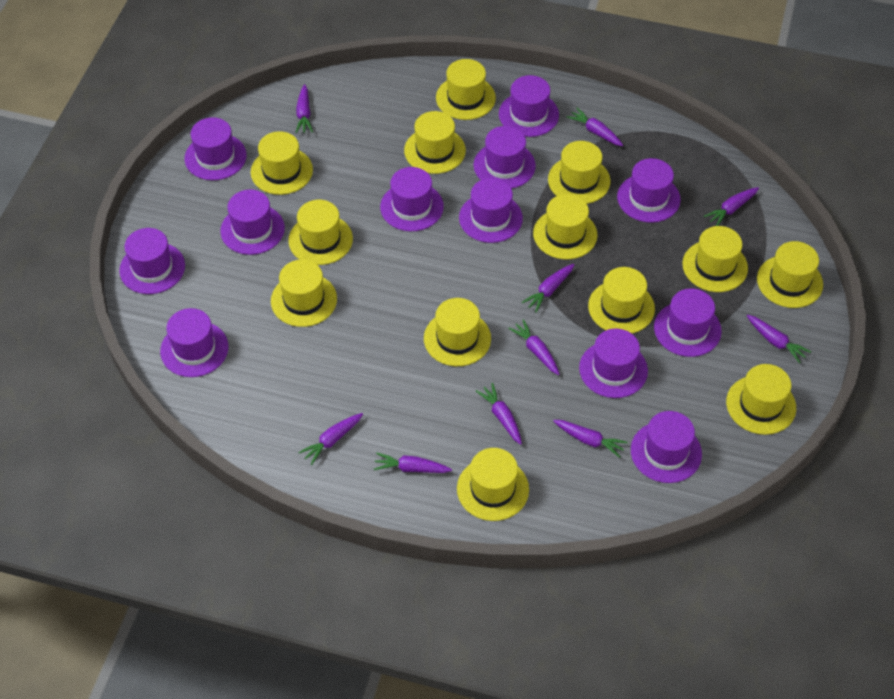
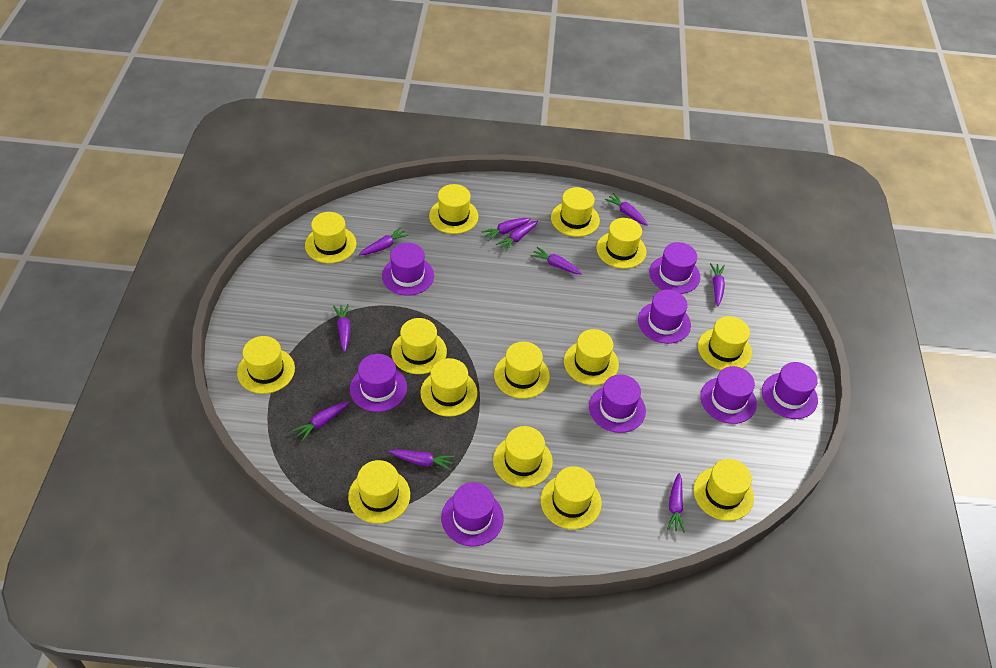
purple hat: 12 -> 8
yellow hat: 13 -> 14

